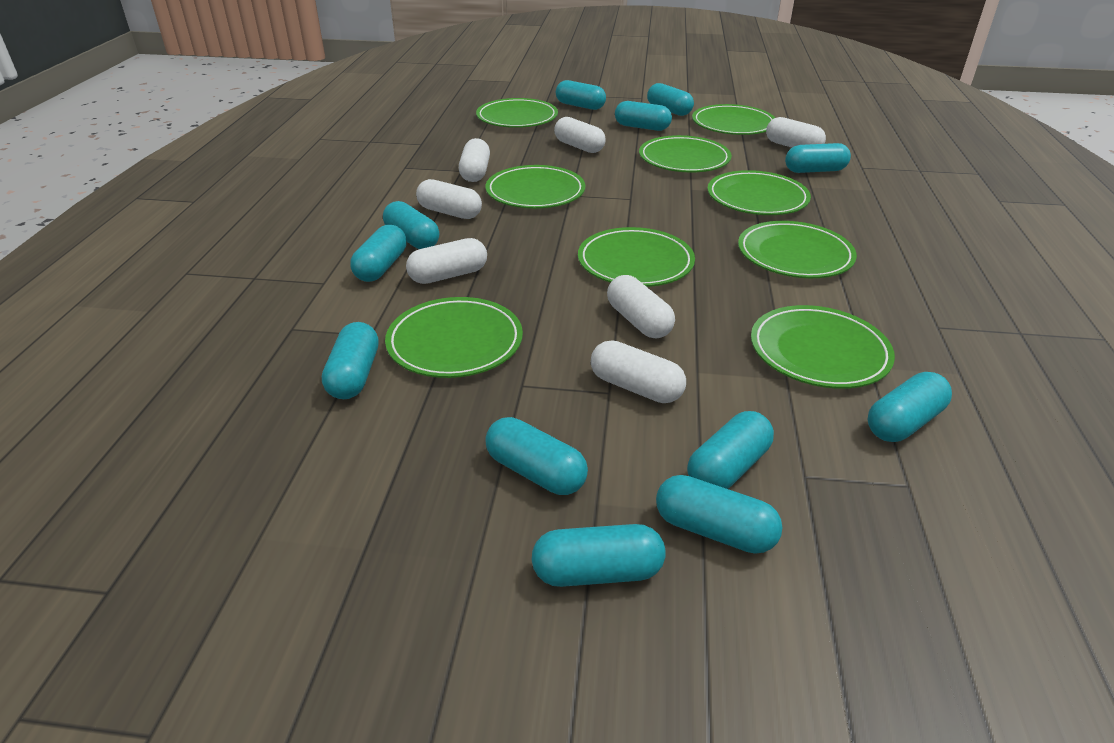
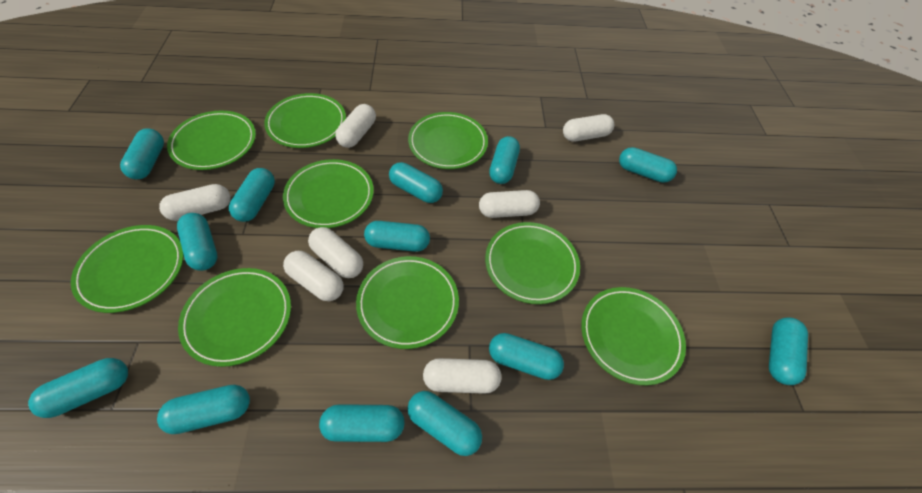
turquoise capsule: 12 -> 13

